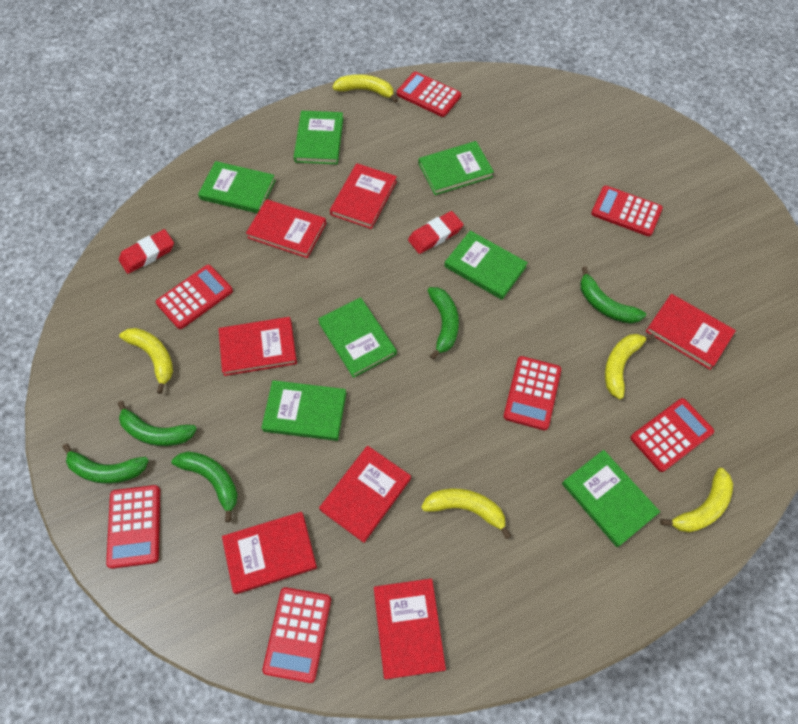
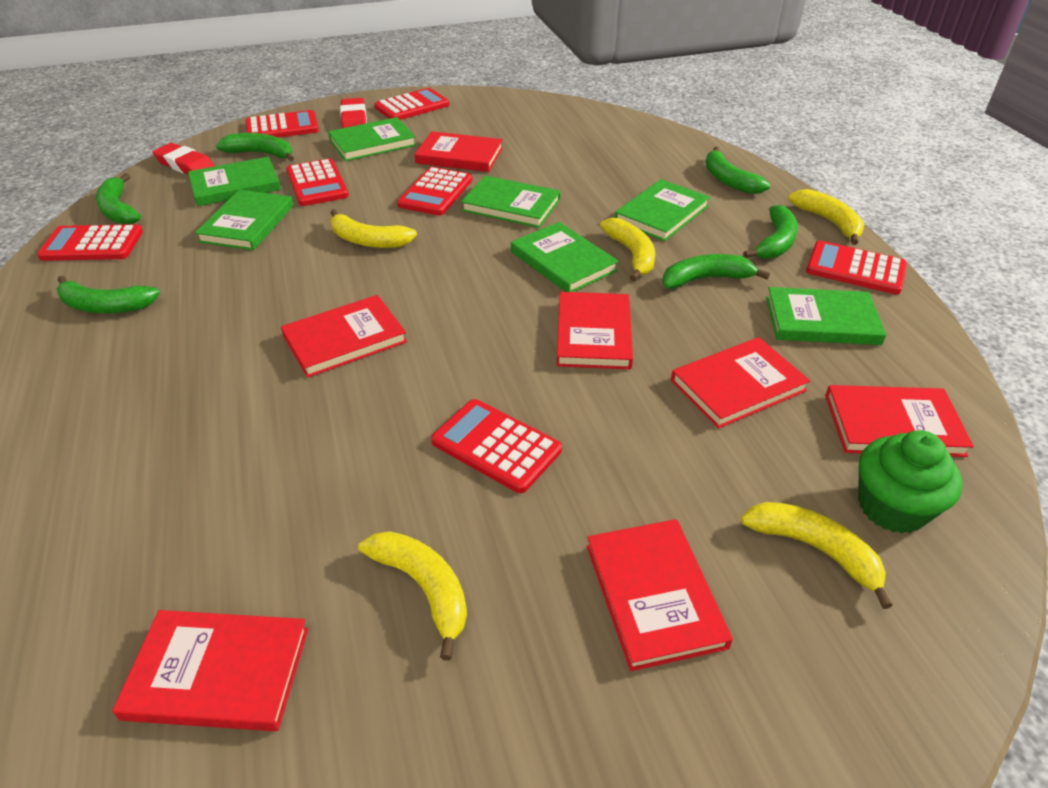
green banana: 5 -> 6
green cupcake: 0 -> 1

